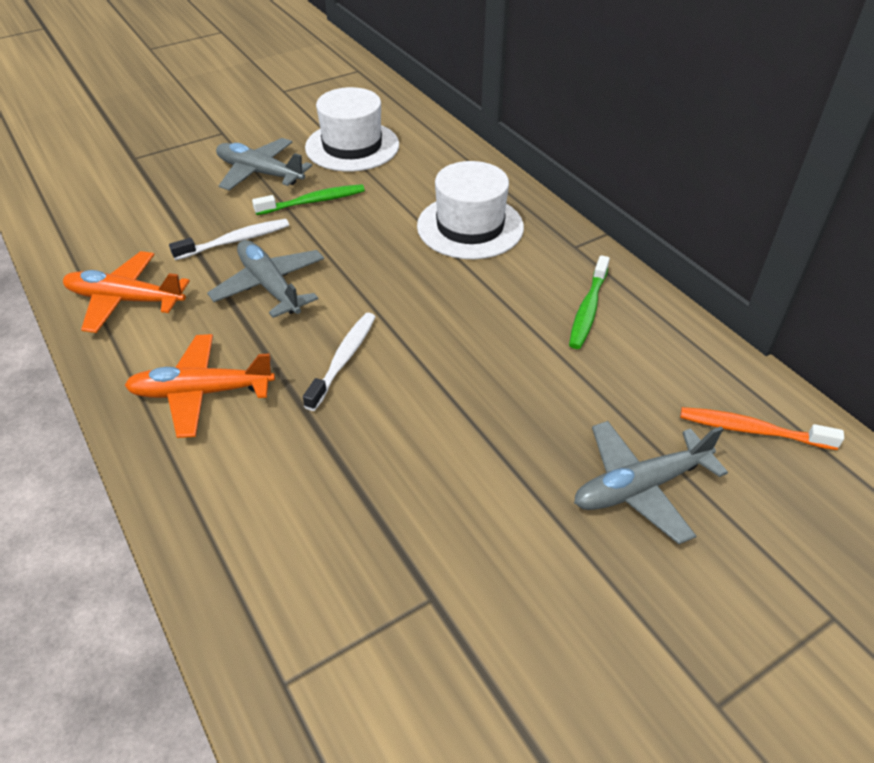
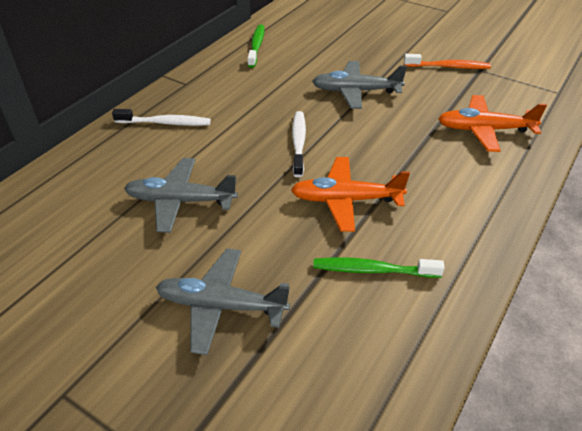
white hat: 2 -> 0

